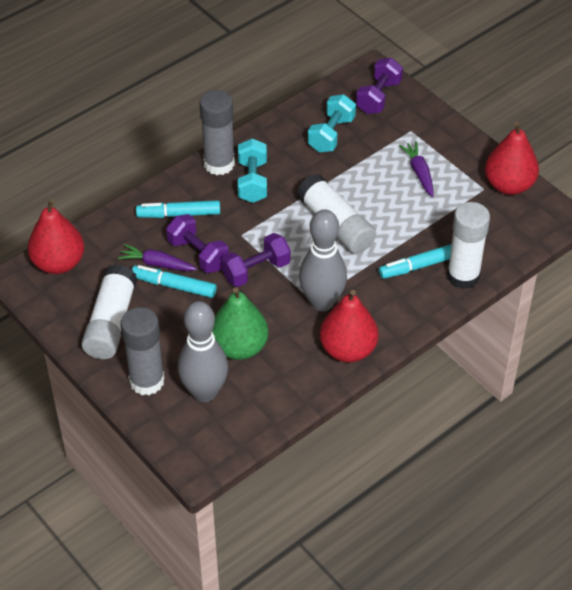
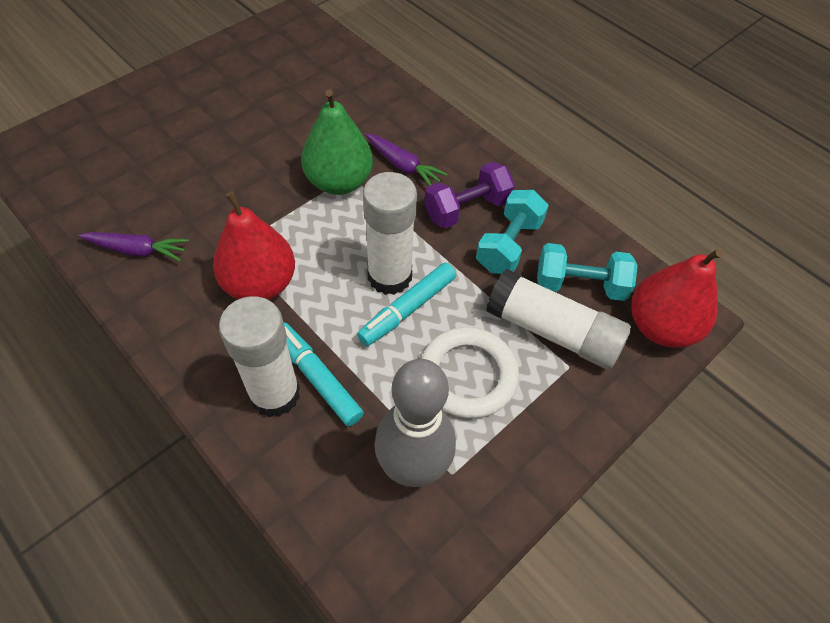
grey bowling pin: 2 -> 1
grey glue stick: 2 -> 0
purple dumbbell: 3 -> 1
red pear: 3 -> 2
turquoise marker: 3 -> 2
white ring: 0 -> 1

